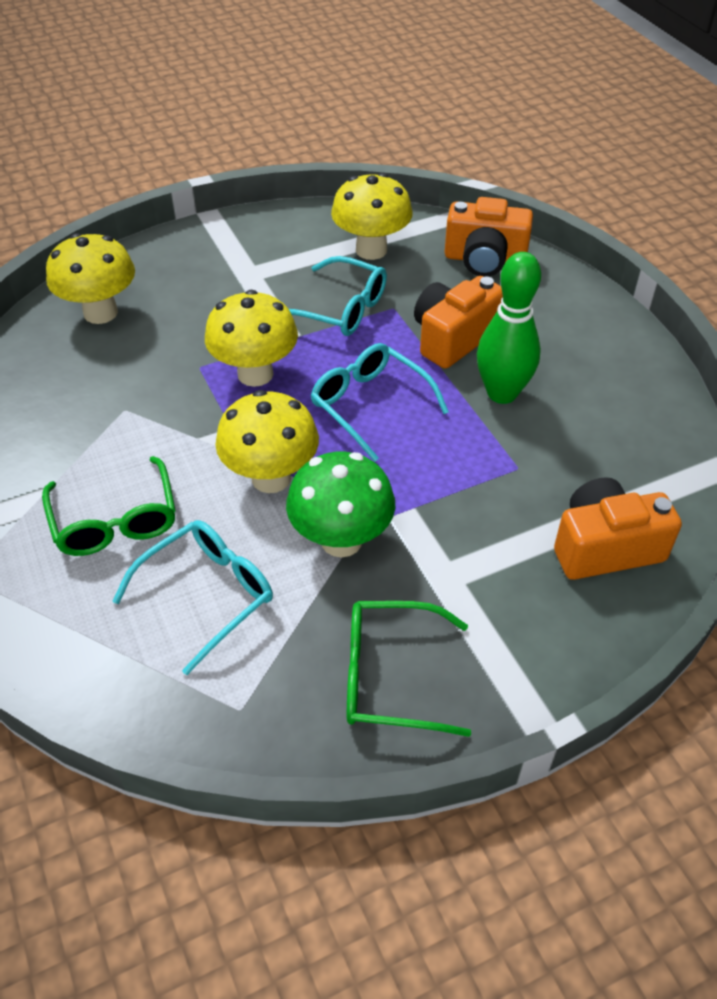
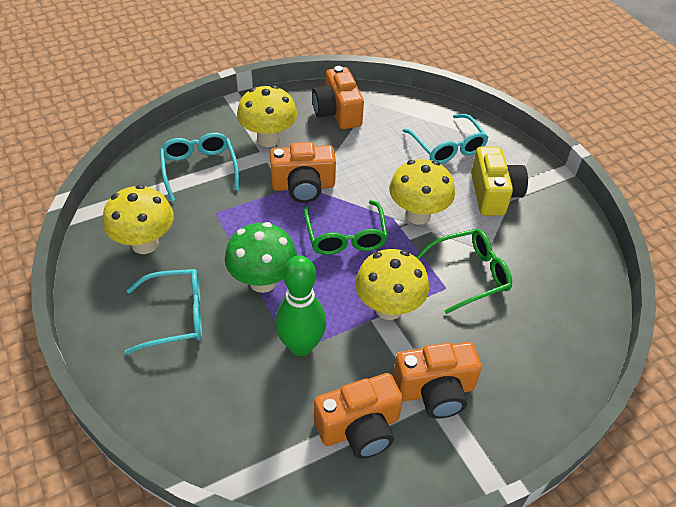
orange camera: 3 -> 4
yellow camera: 0 -> 1

